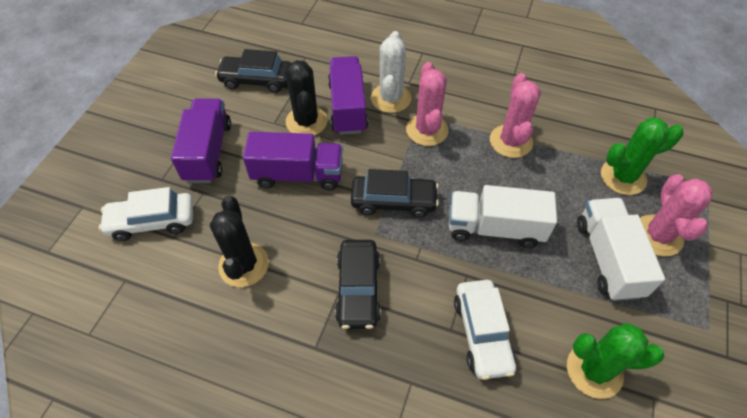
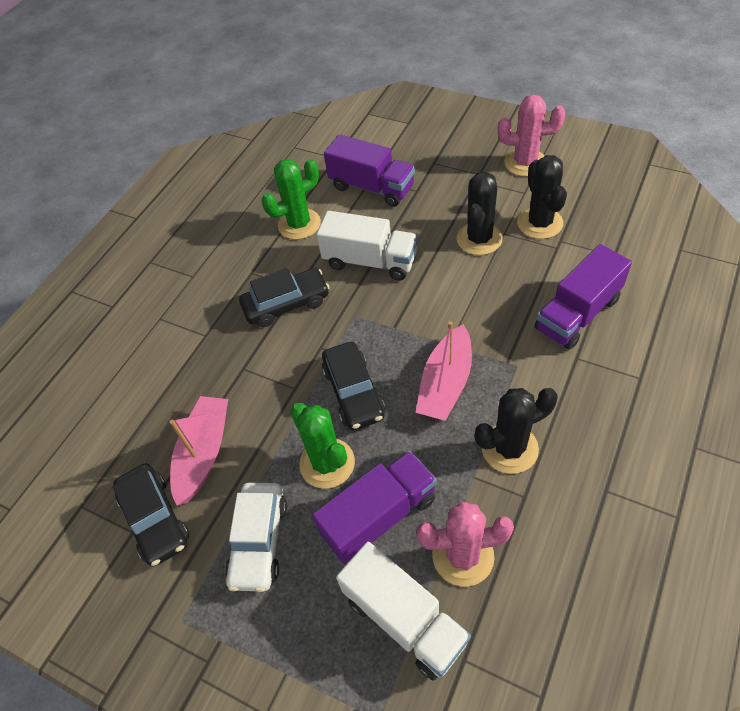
black cactus: 2 -> 3
pink boat: 0 -> 2
pink cactus: 3 -> 2
white cactus: 1 -> 0
white car: 2 -> 1

